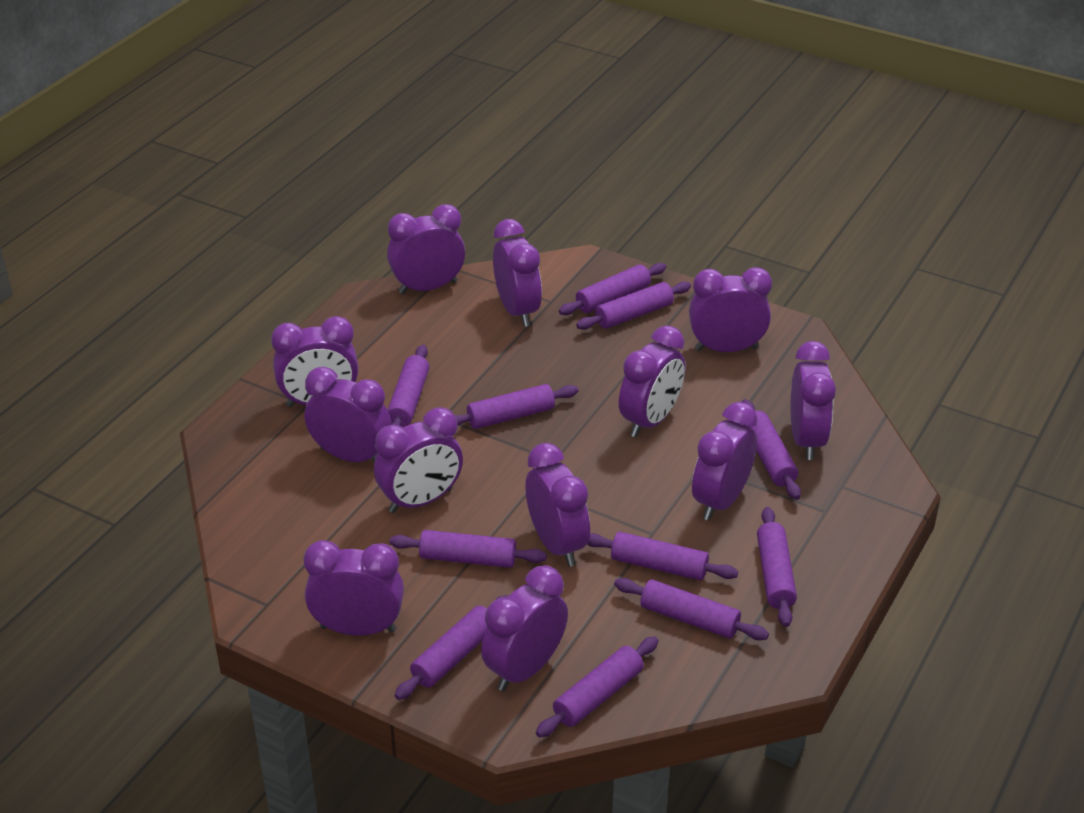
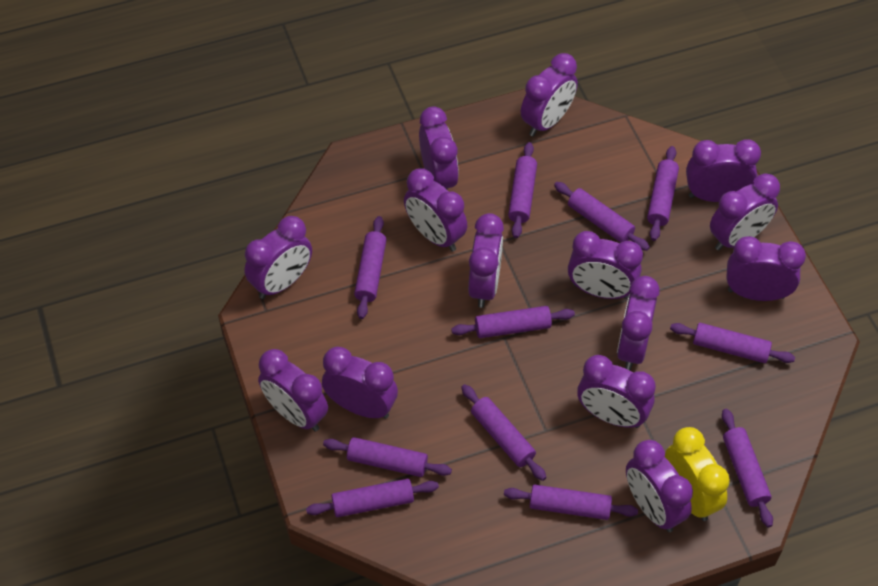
purple clock: 12 -> 14
yellow clock: 0 -> 1

